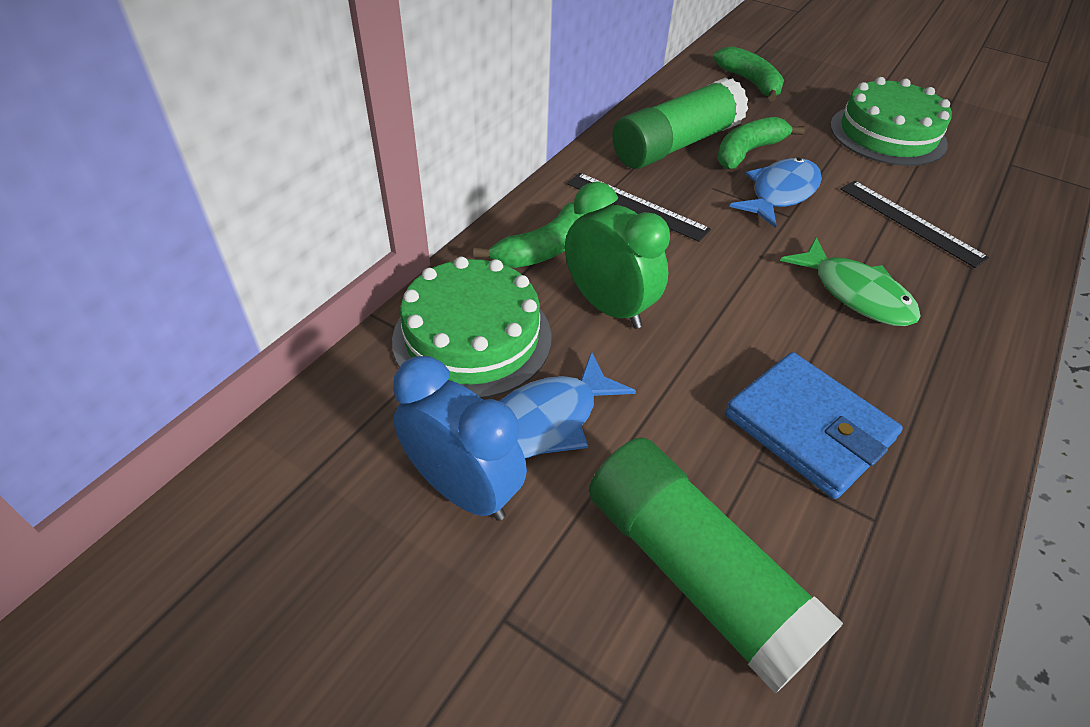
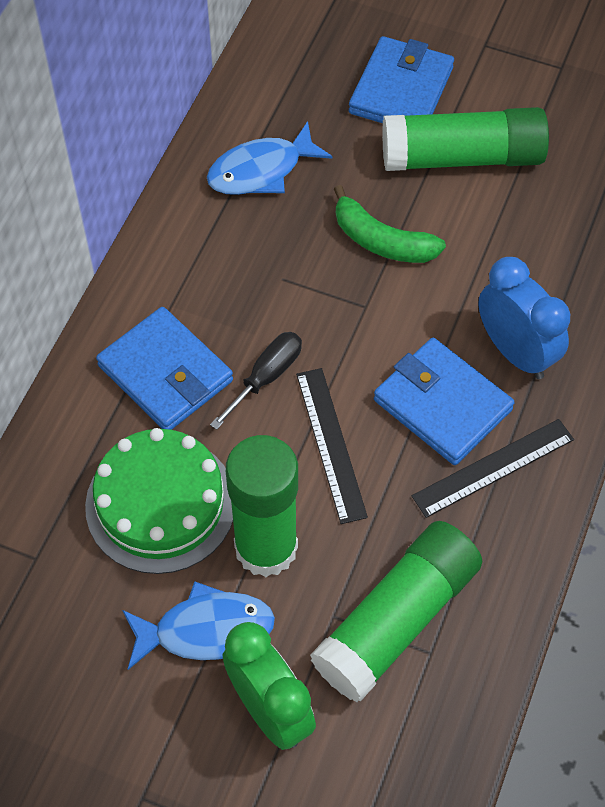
black screwdriver: 0 -> 1
blue wallet: 1 -> 3
green banana: 3 -> 1
green cake: 2 -> 1
green fish: 1 -> 0
green glue stick: 2 -> 3

